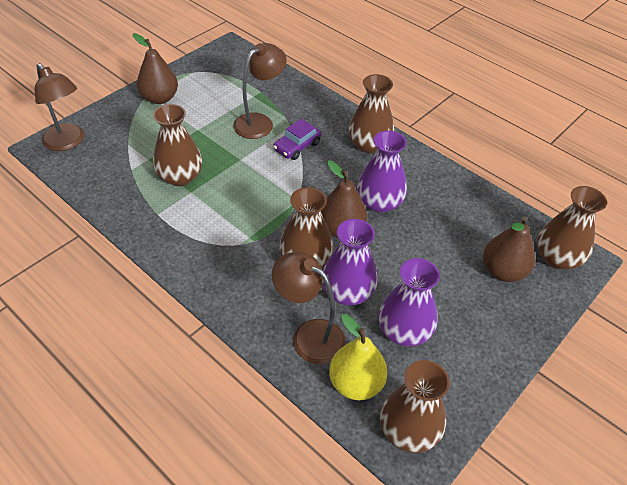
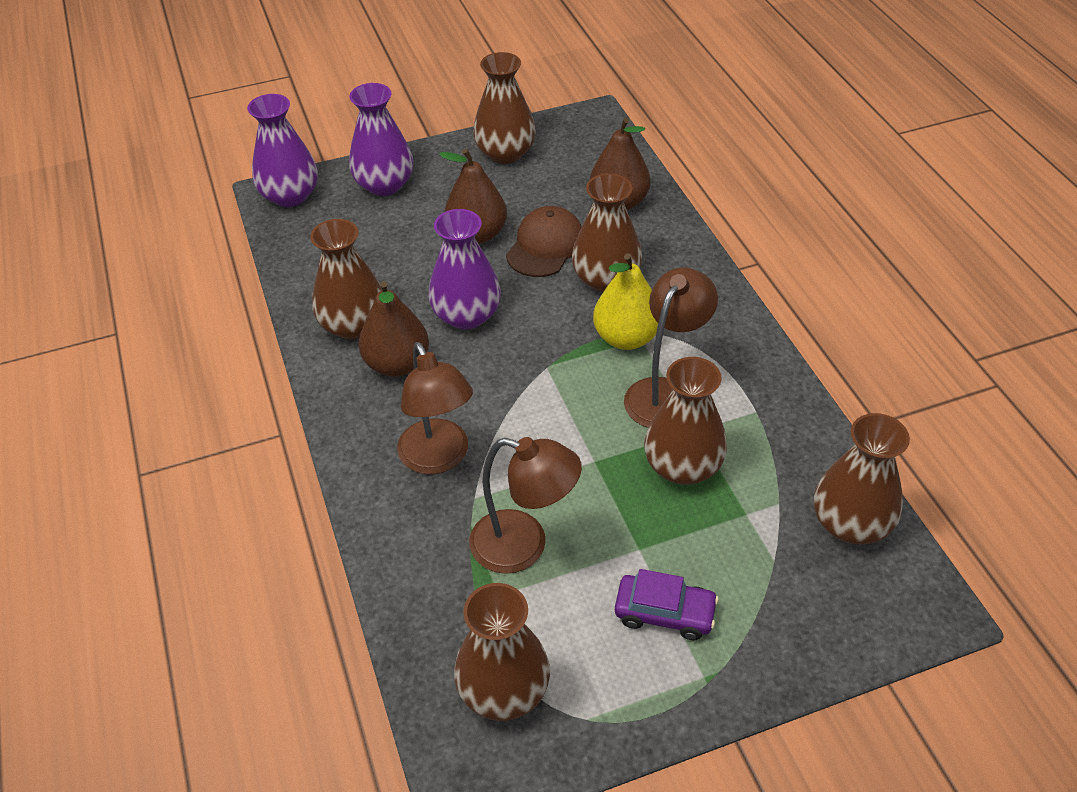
brown cap: 0 -> 1
brown vase: 5 -> 6

